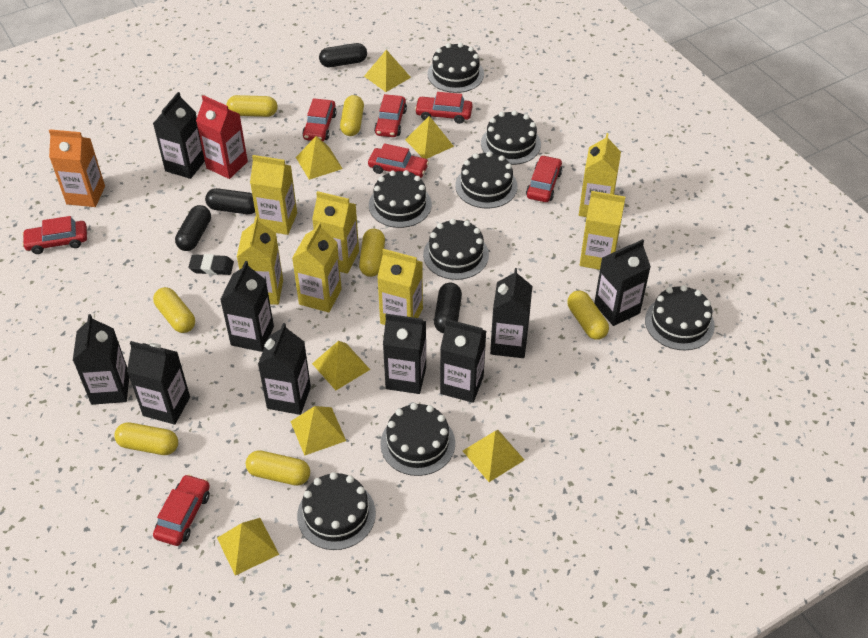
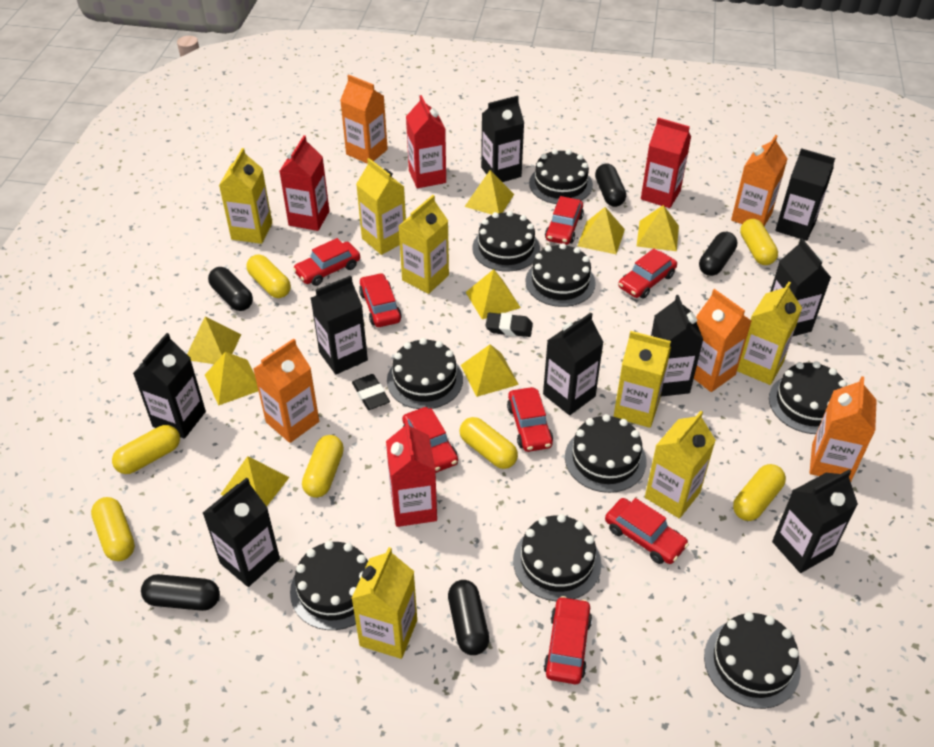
black cake: 8 -> 9
black capsule: 4 -> 5
black eraser: 1 -> 2
orange carton: 1 -> 5
red car: 7 -> 8
red carton: 1 -> 4
yellow pyramid: 7 -> 8

